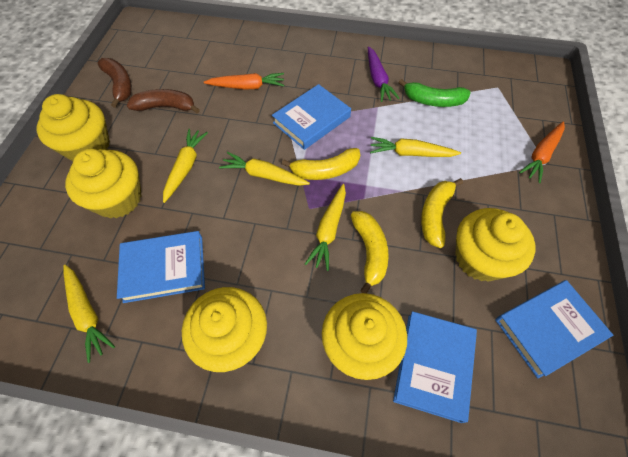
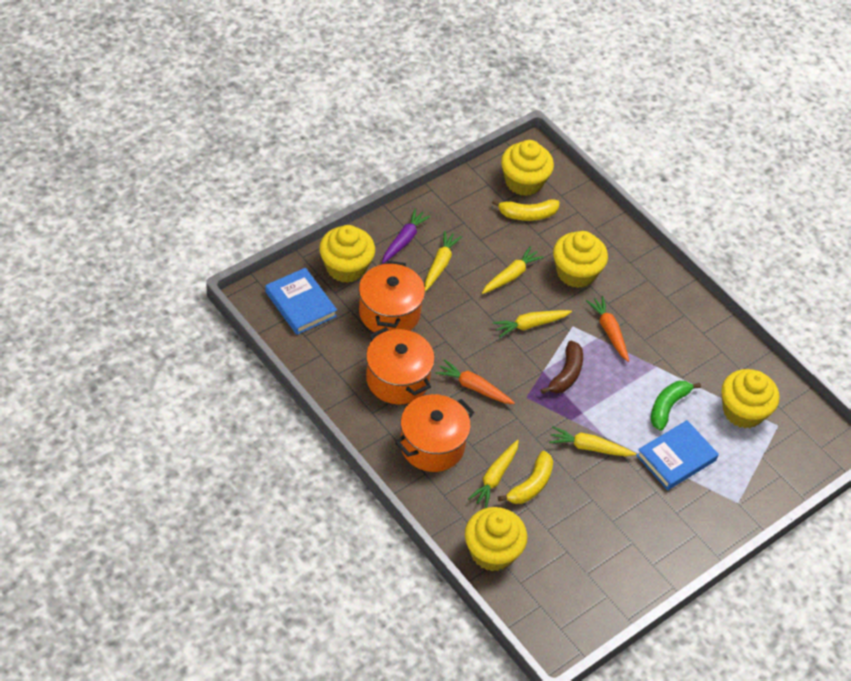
blue book: 4 -> 2
brown banana: 2 -> 1
orange pot: 0 -> 3
yellow banana: 3 -> 2

